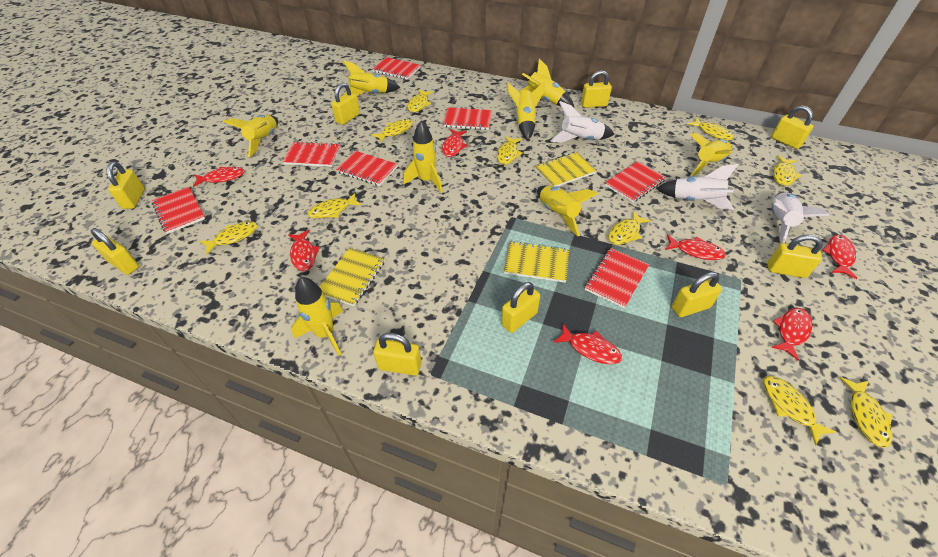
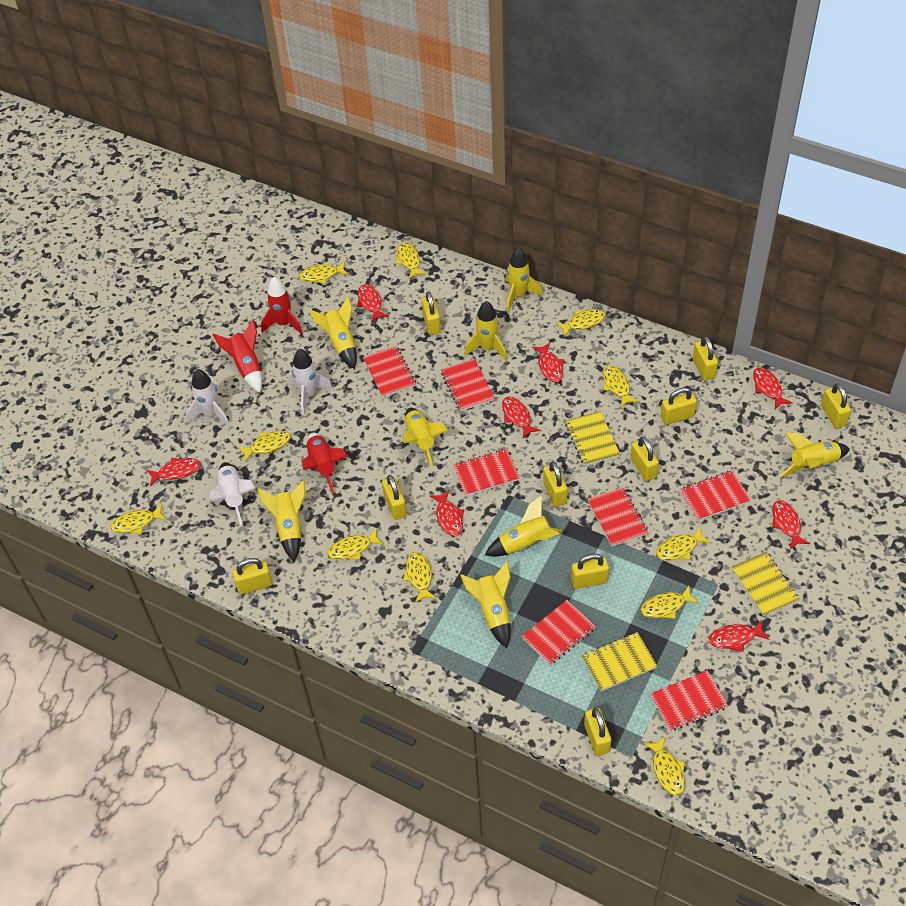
red fish: 7 -> 8
red rocket: 0 -> 3
yellow fish: 10 -> 11
yellow padlock: 9 -> 10

